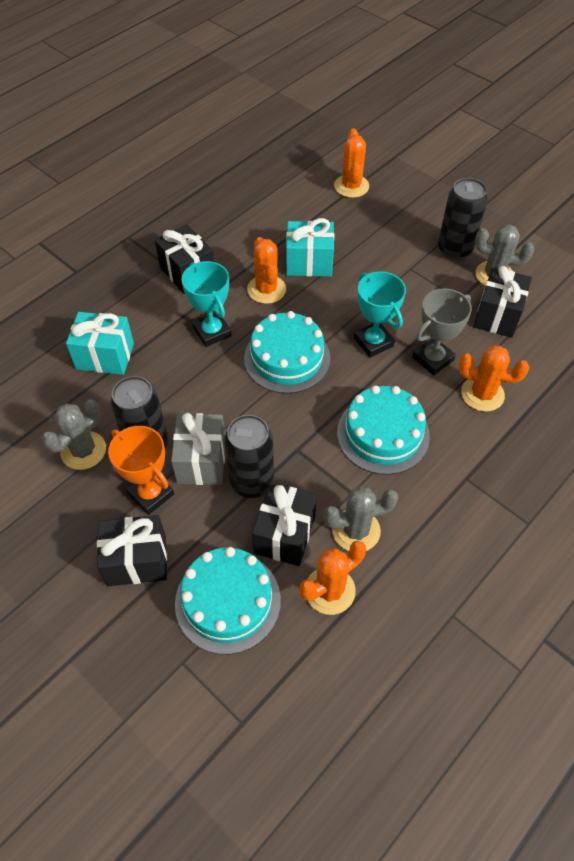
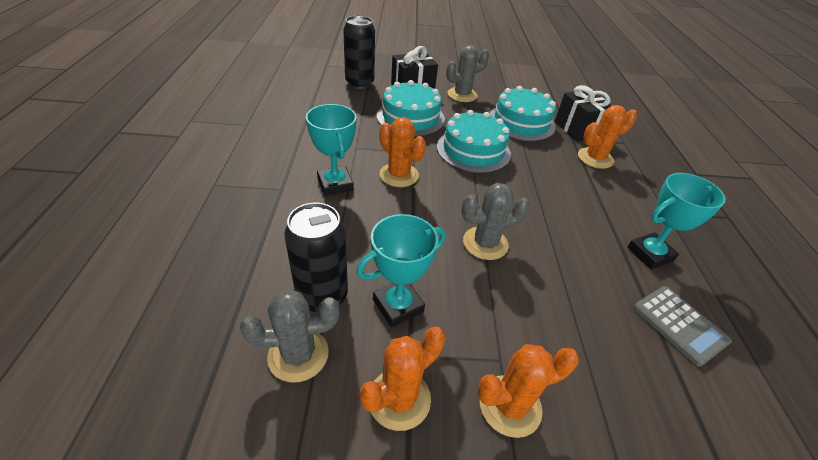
black can: 3 -> 2
black gift: 4 -> 2
grey calculator: 0 -> 1
grey gift: 1 -> 0
grey trophy: 1 -> 0
orange trophy: 1 -> 0
turquoise gift: 2 -> 0
turquoise trophy: 2 -> 3

